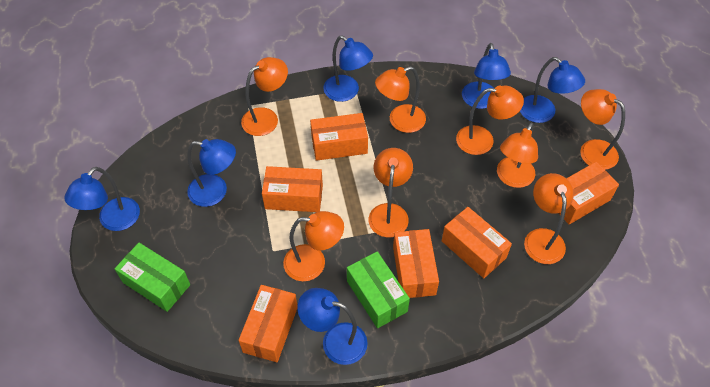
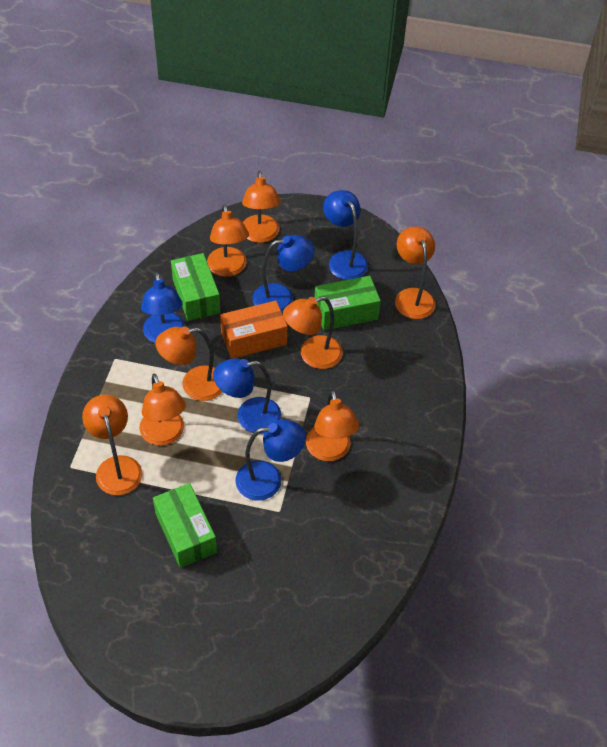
blue lamp: 6 -> 5
green box: 2 -> 3
orange box: 6 -> 1

